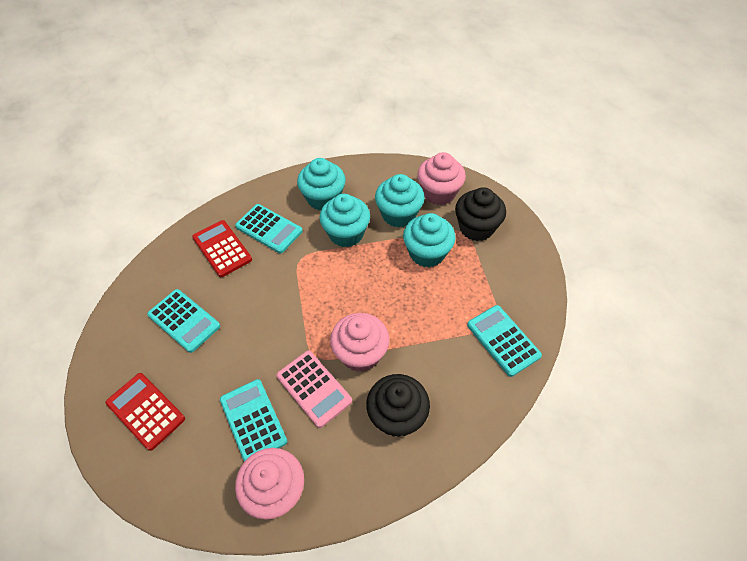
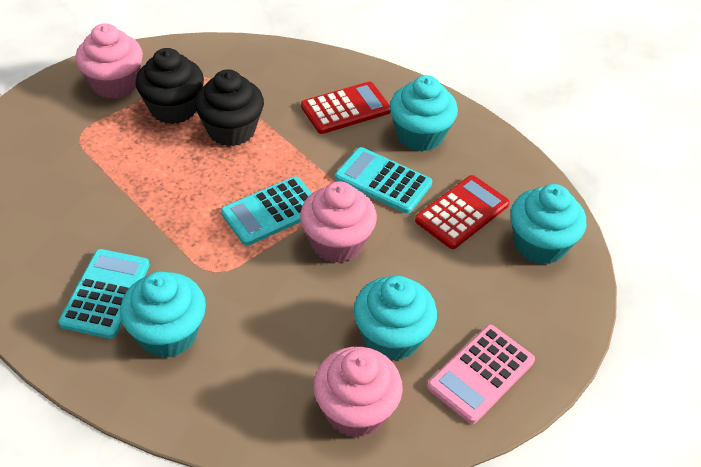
turquoise calculator: 4 -> 3

